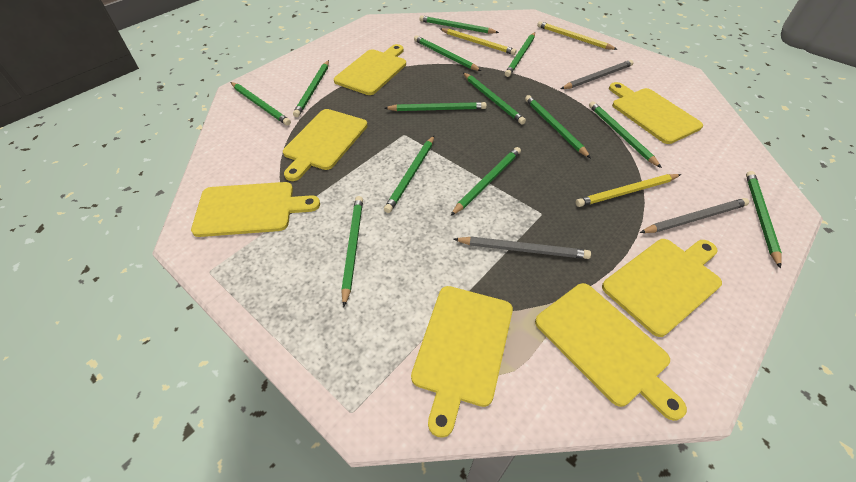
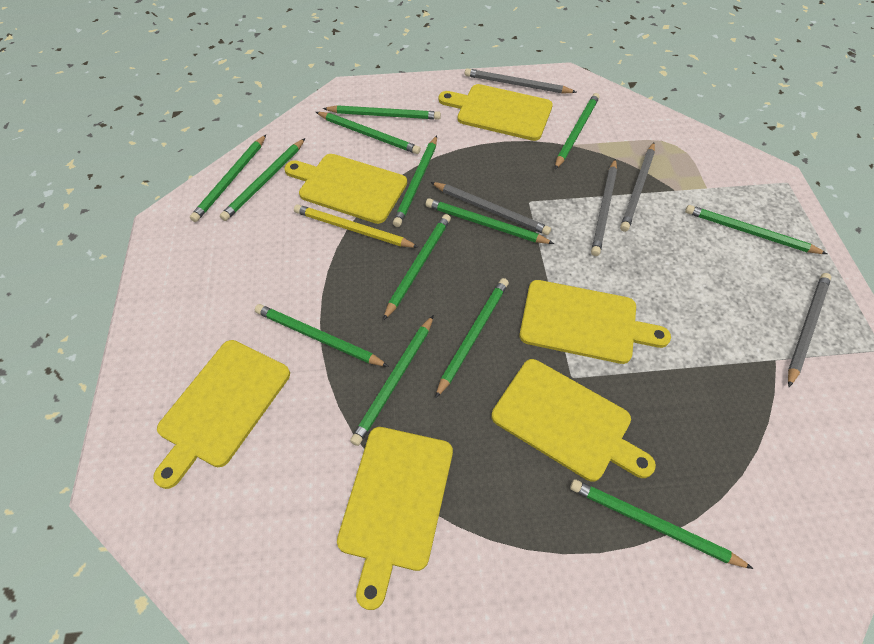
grey pencil: 3 -> 5
yellow cutting board: 7 -> 6
yellow pencil: 3 -> 1

